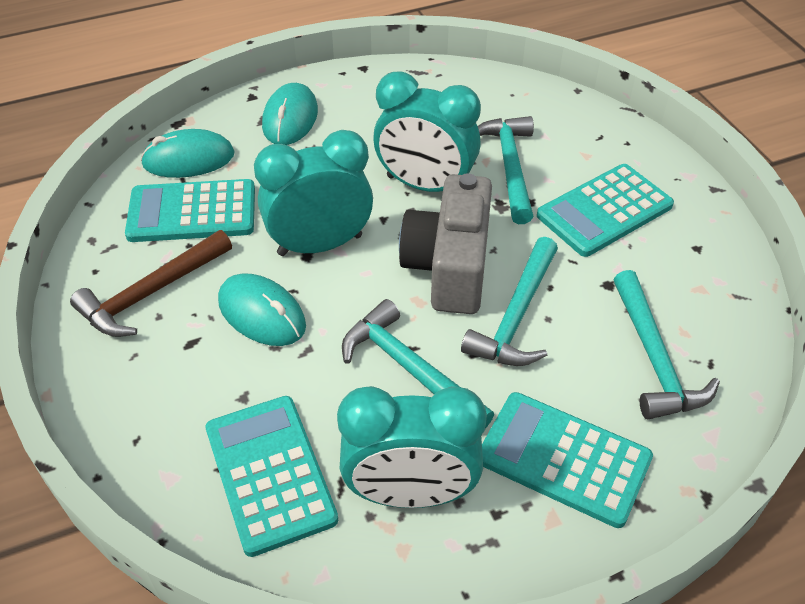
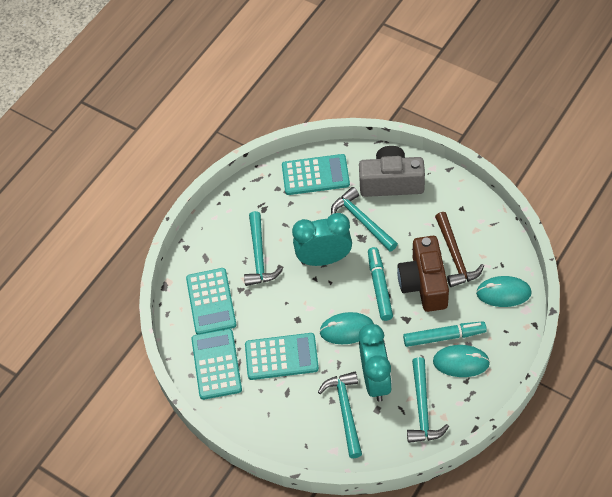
brown camera: 0 -> 1
turquoise clock: 3 -> 2
turquoise marker: 0 -> 2

